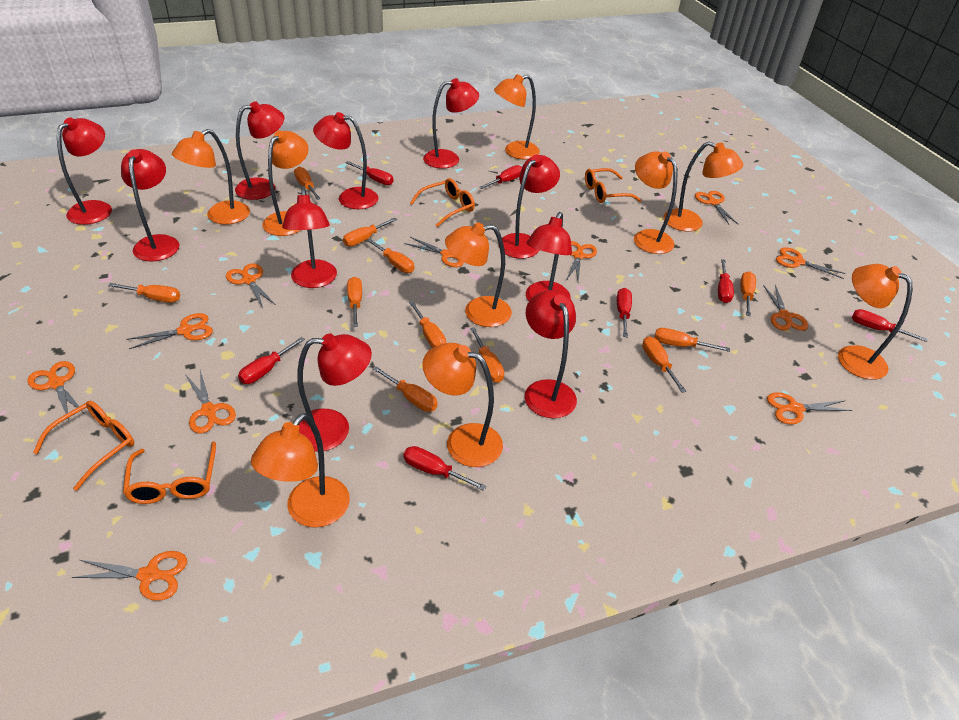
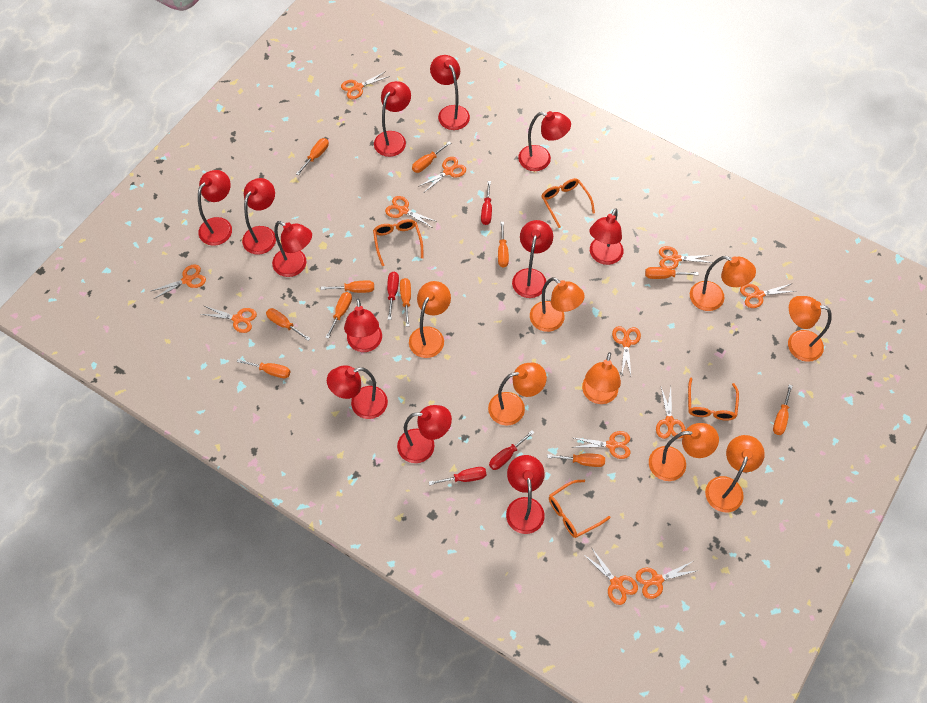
orange lamp: 9 -> 8
orange scissors: 11 -> 12
red lamp: 10 -> 12
red screwdriver: 7 -> 4

